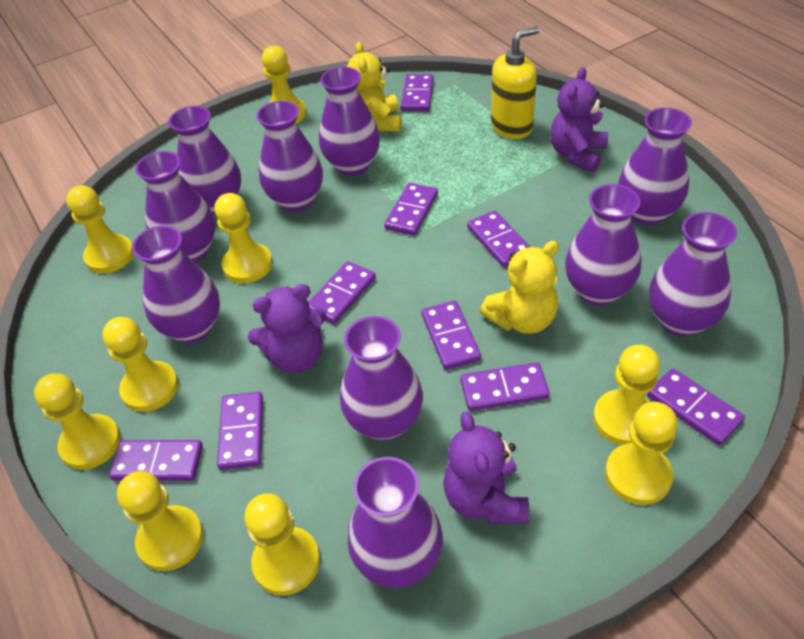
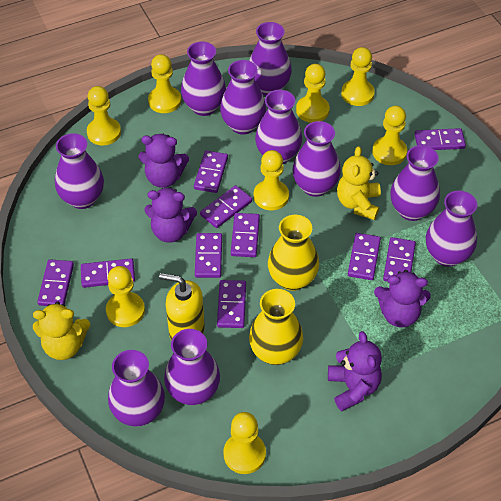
purple domino: 9 -> 10
purple teddy bear: 3 -> 4
yellow pawn: 9 -> 8
yellow vase: 0 -> 2

